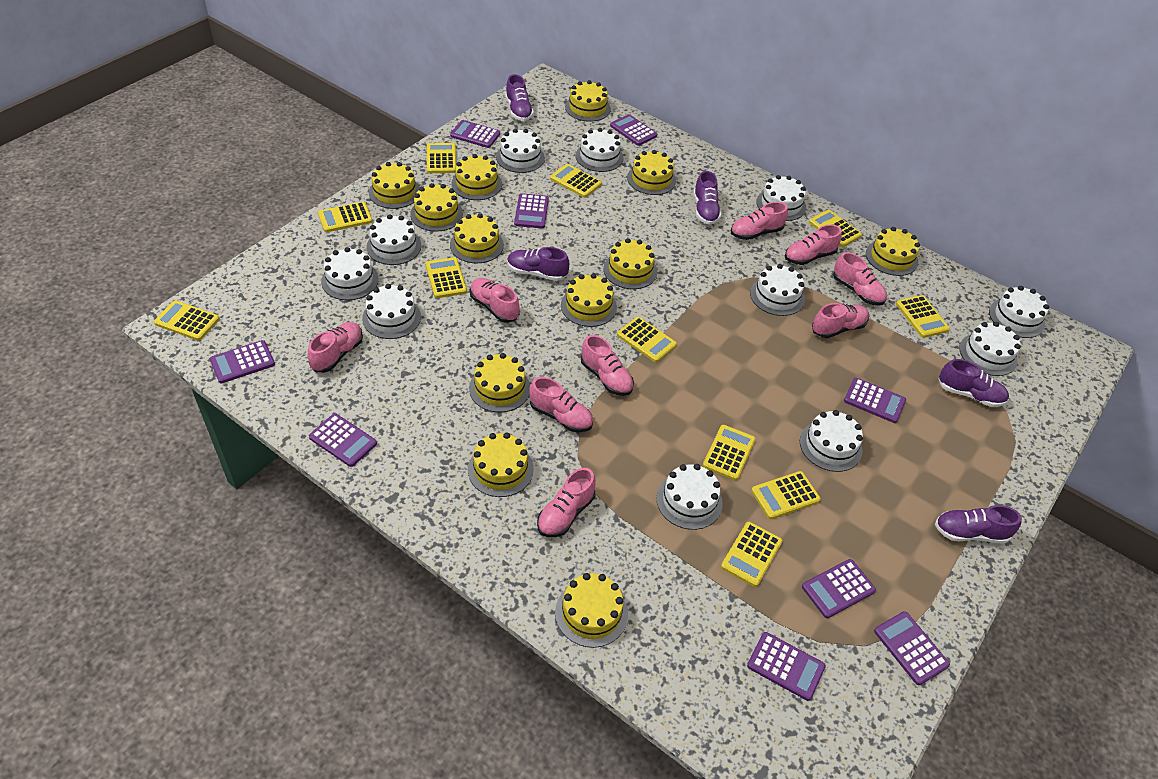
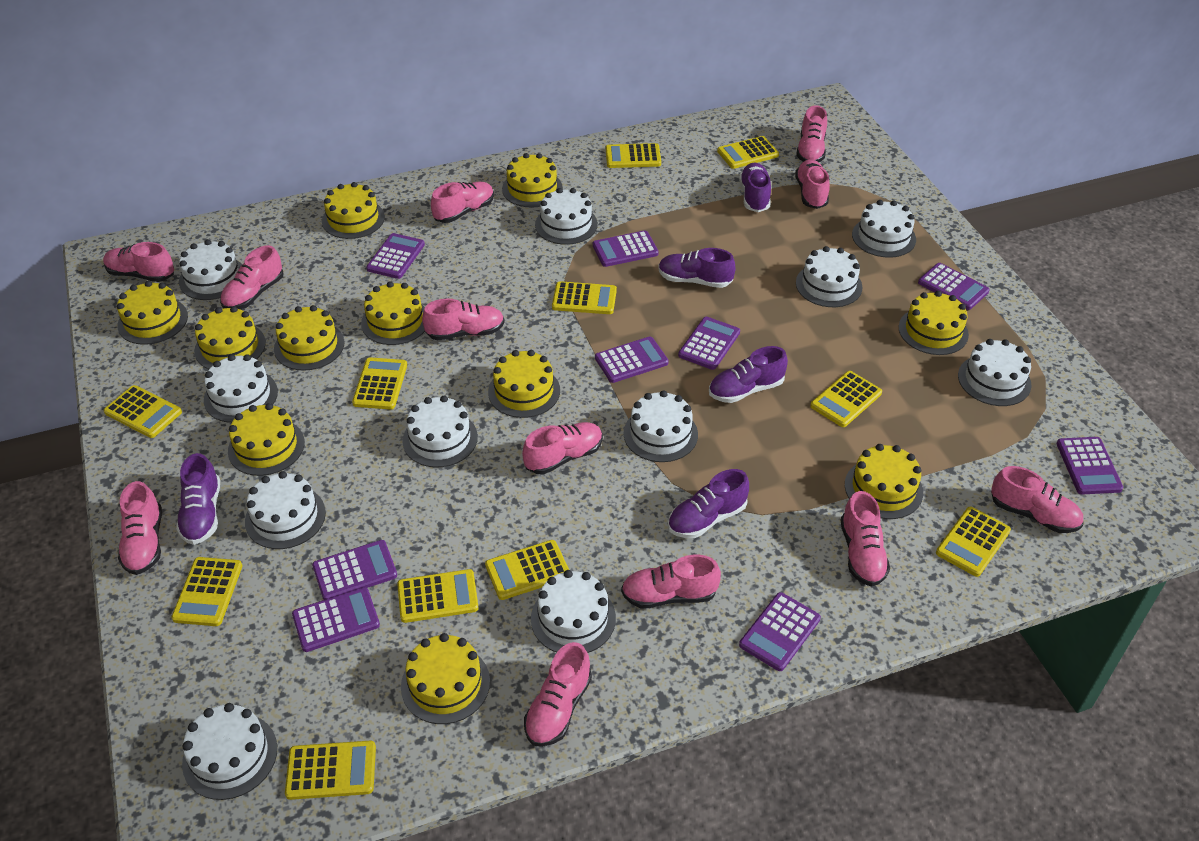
pink shoe: 9 -> 12
yellow cake: 12 -> 11

